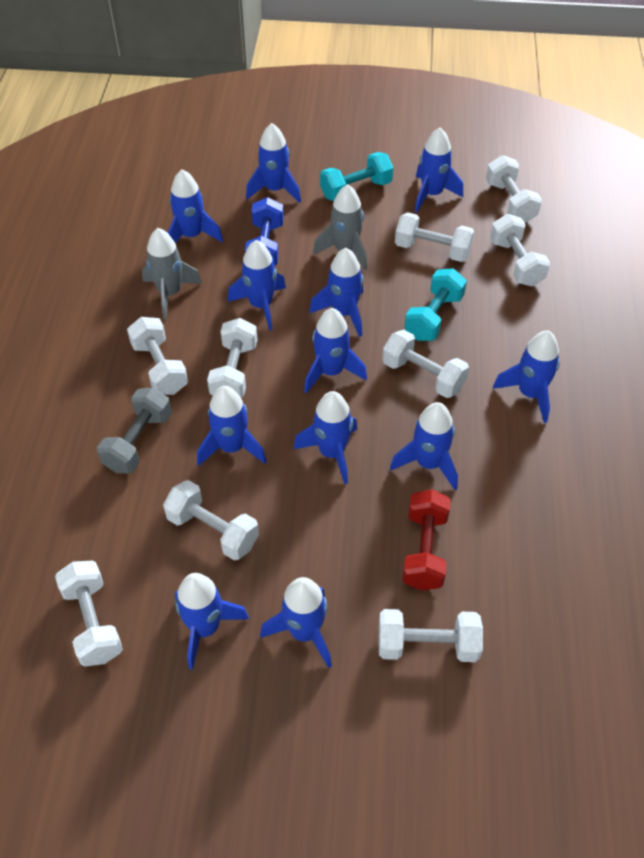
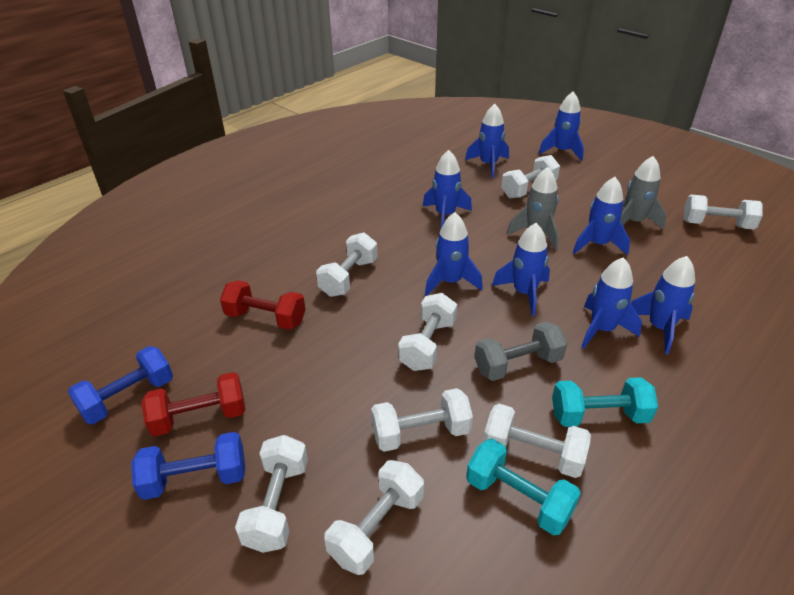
blue dumbbell: 1 -> 2
blue rocket: 12 -> 8
red dumbbell: 1 -> 2
white dumbbell: 9 -> 8

